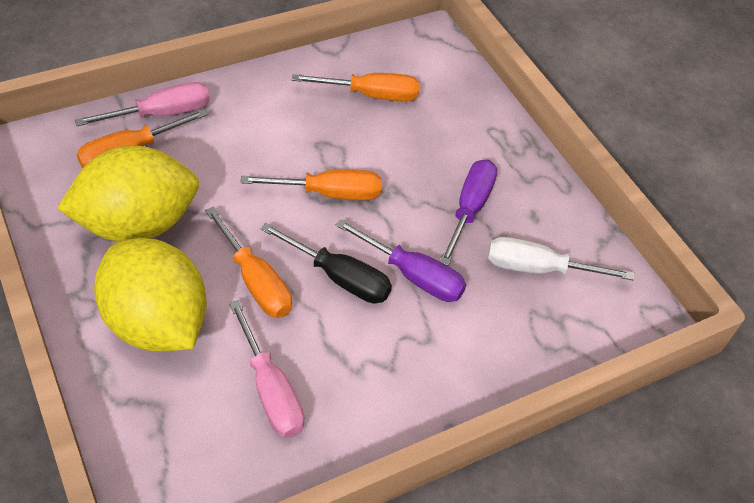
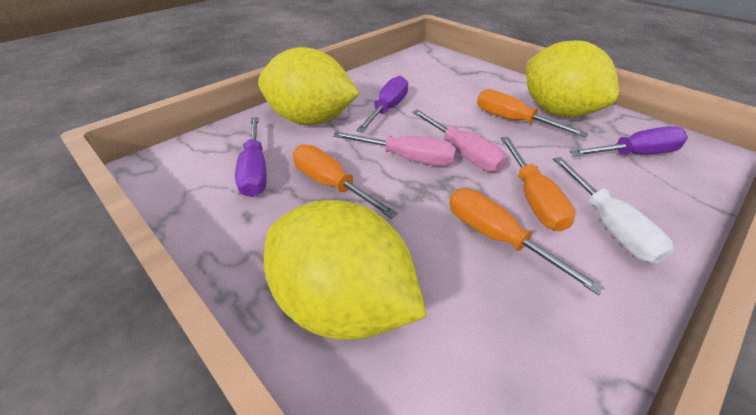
black screwdriver: 1 -> 0
purple screwdriver: 2 -> 3
yellow lemon: 2 -> 3

